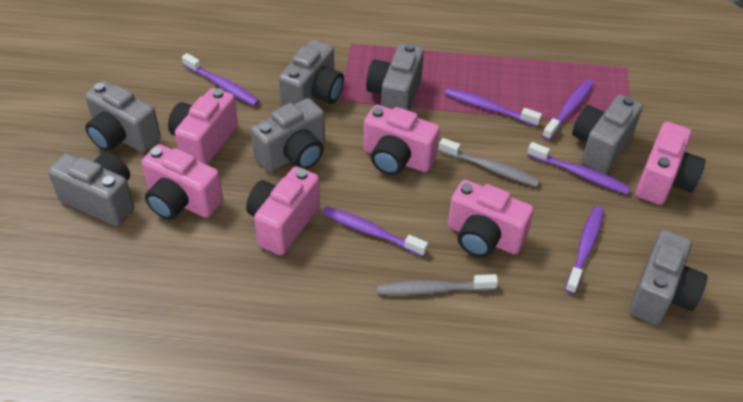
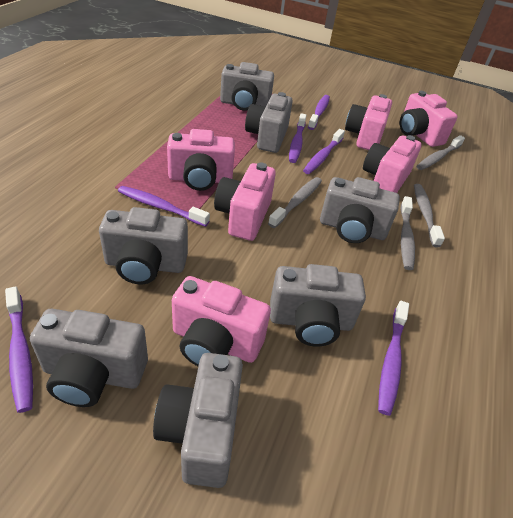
grey toothbrush: 2 -> 4

